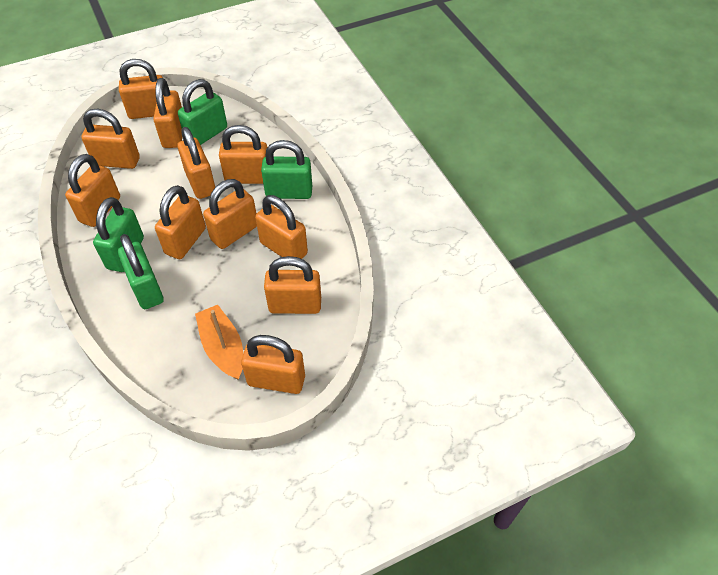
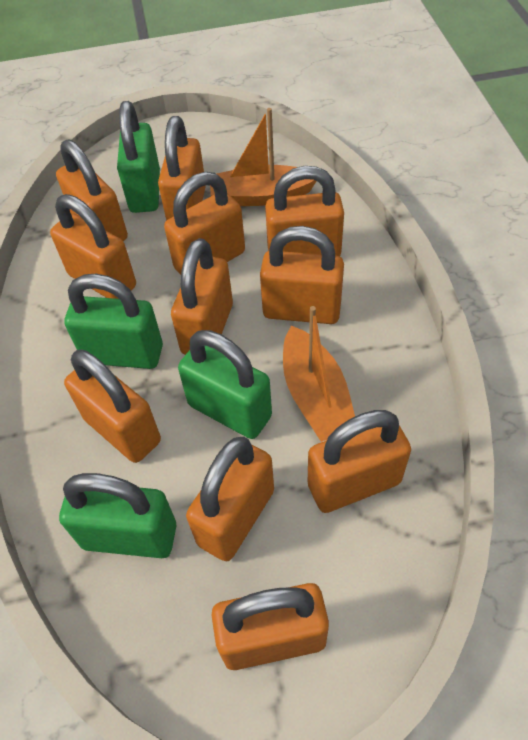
orange boat: 1 -> 2

